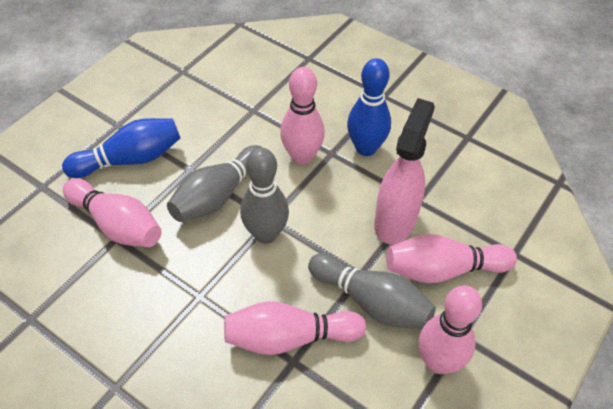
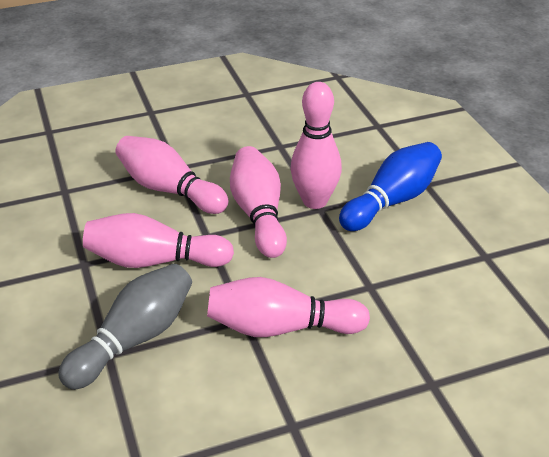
blue bowling pin: 2 -> 1
grey bowling pin: 3 -> 1
pink spray bottle: 1 -> 0

